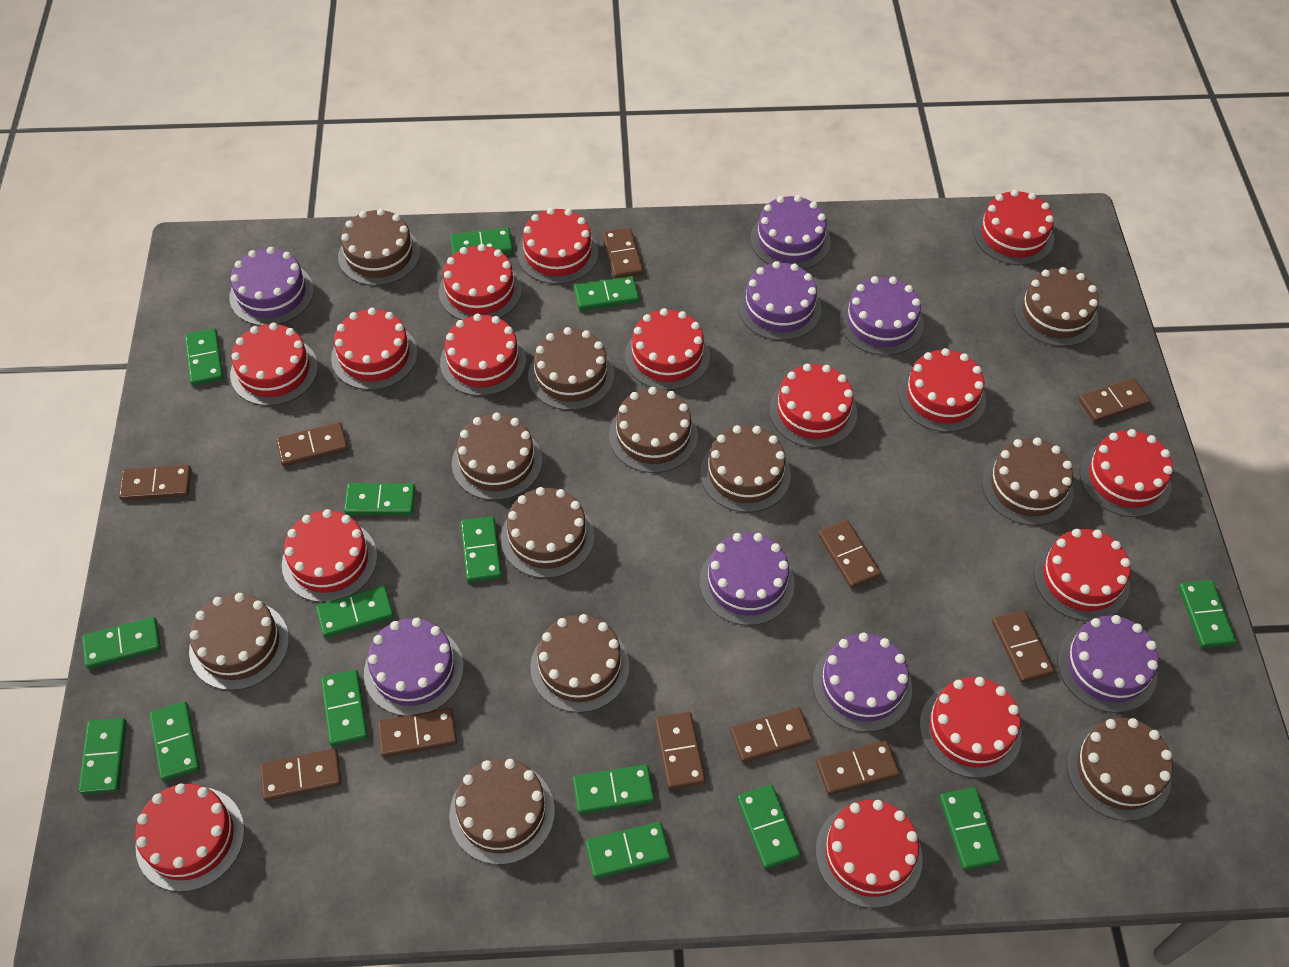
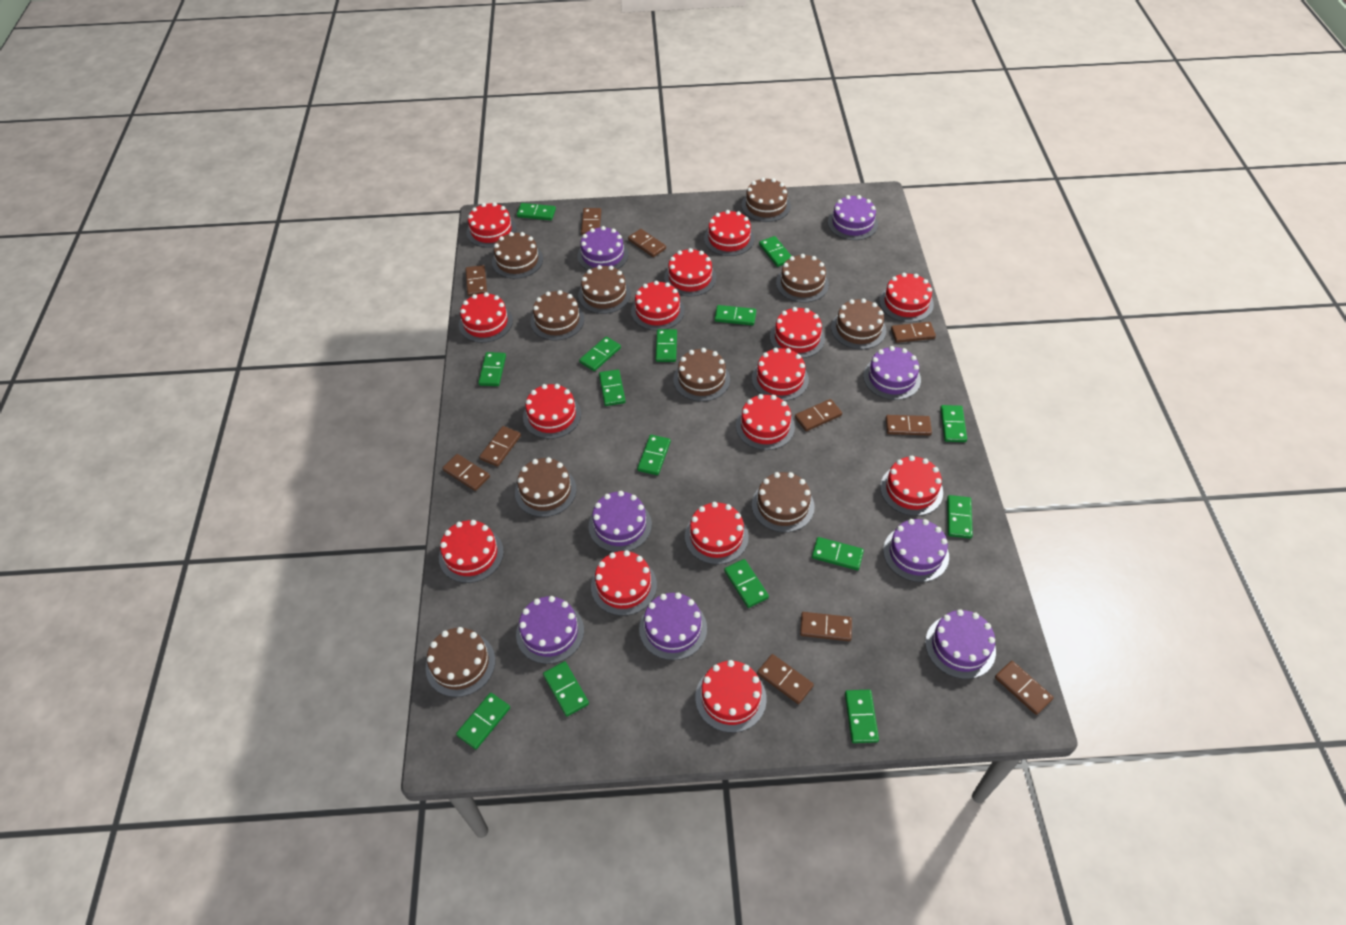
brown cake: 12 -> 10

